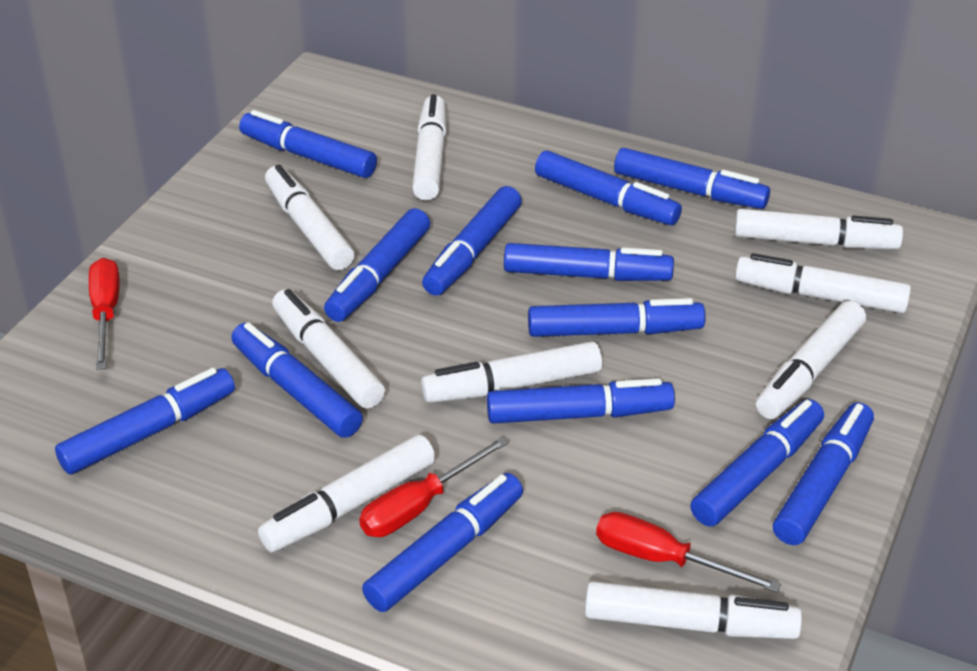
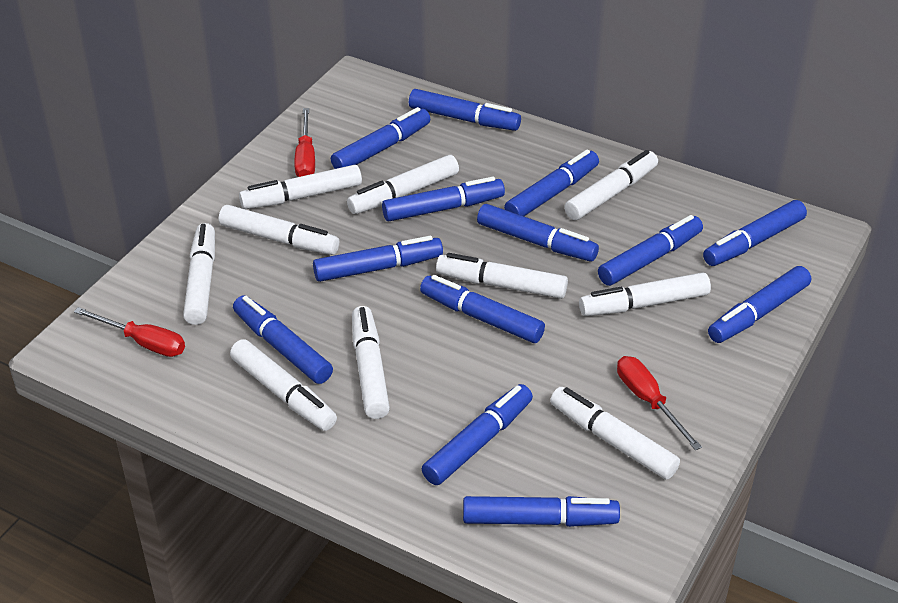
white marker: 9 -> 10

